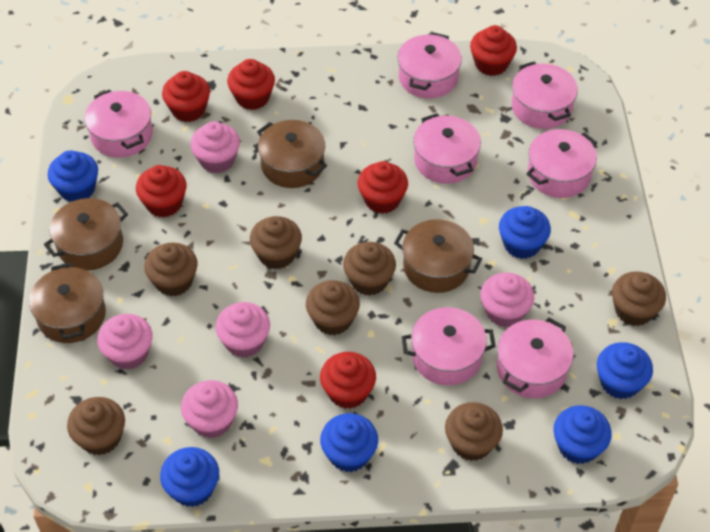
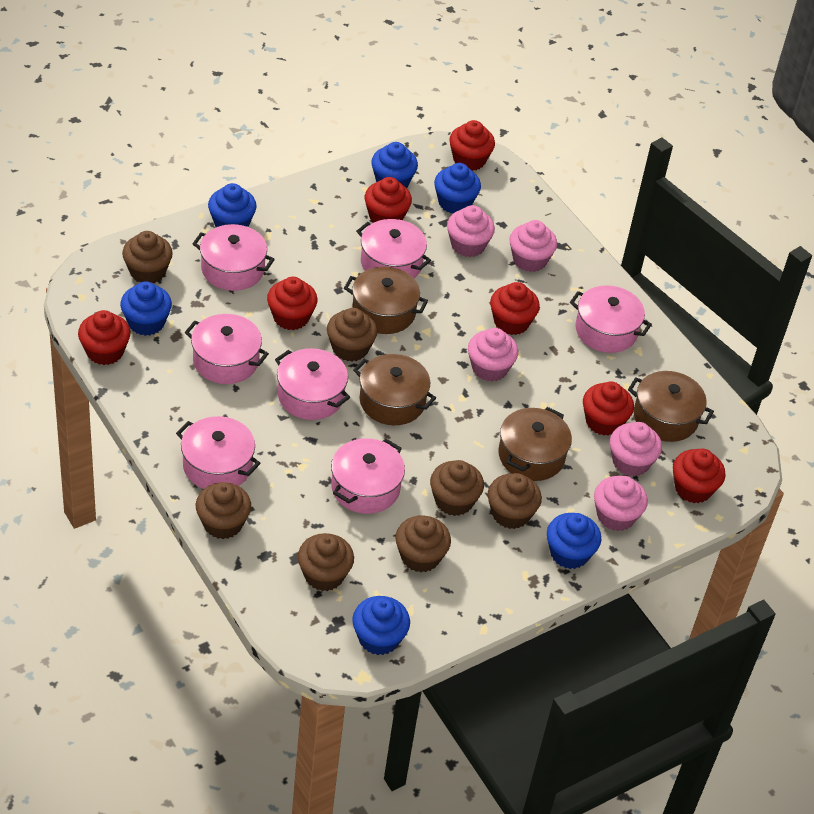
red cupcake: 6 -> 7

